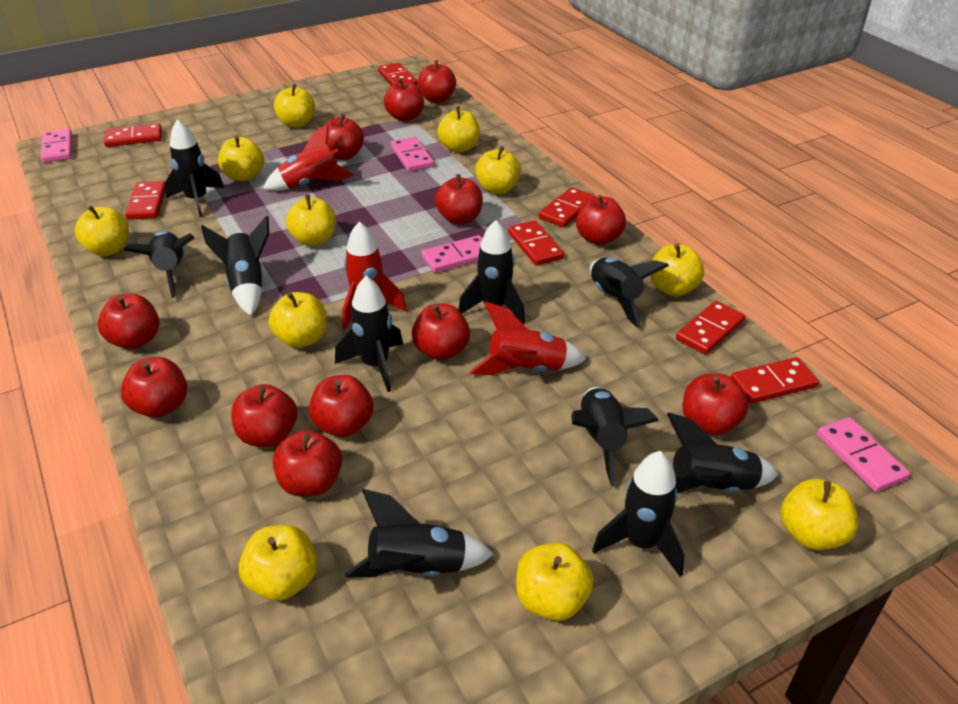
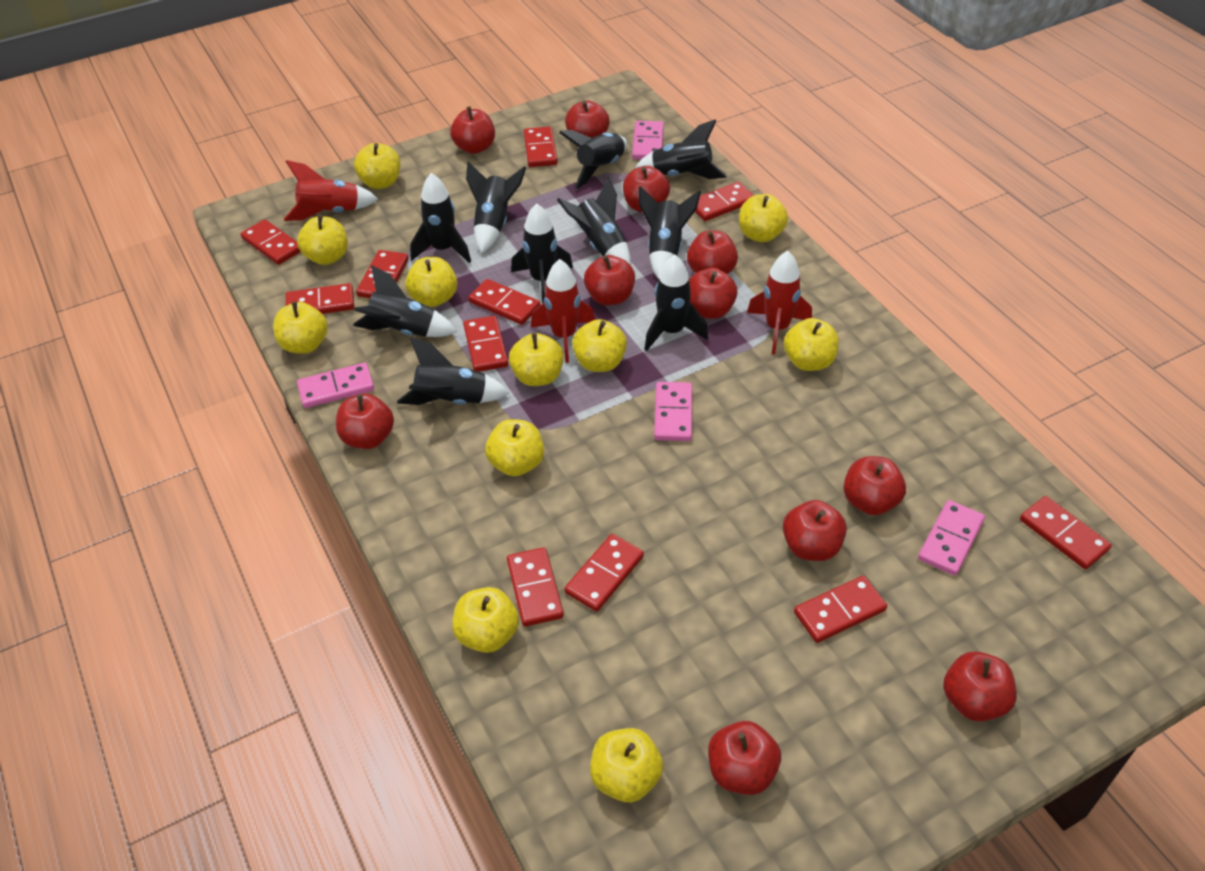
red apple: 12 -> 11
red domino: 7 -> 11

